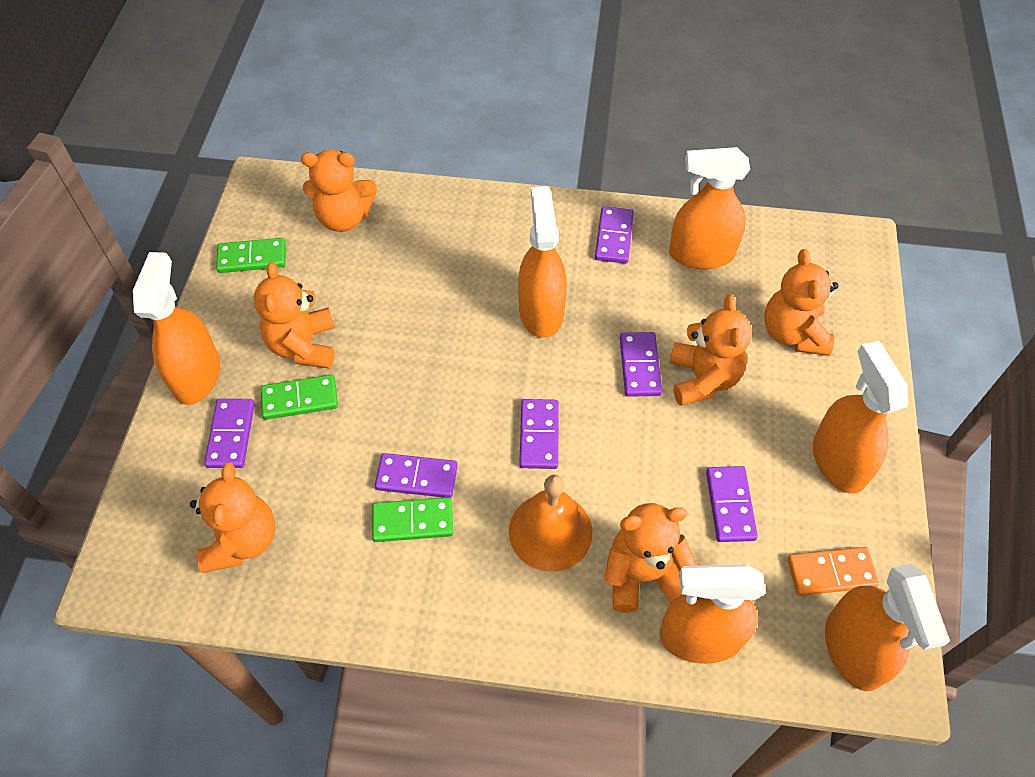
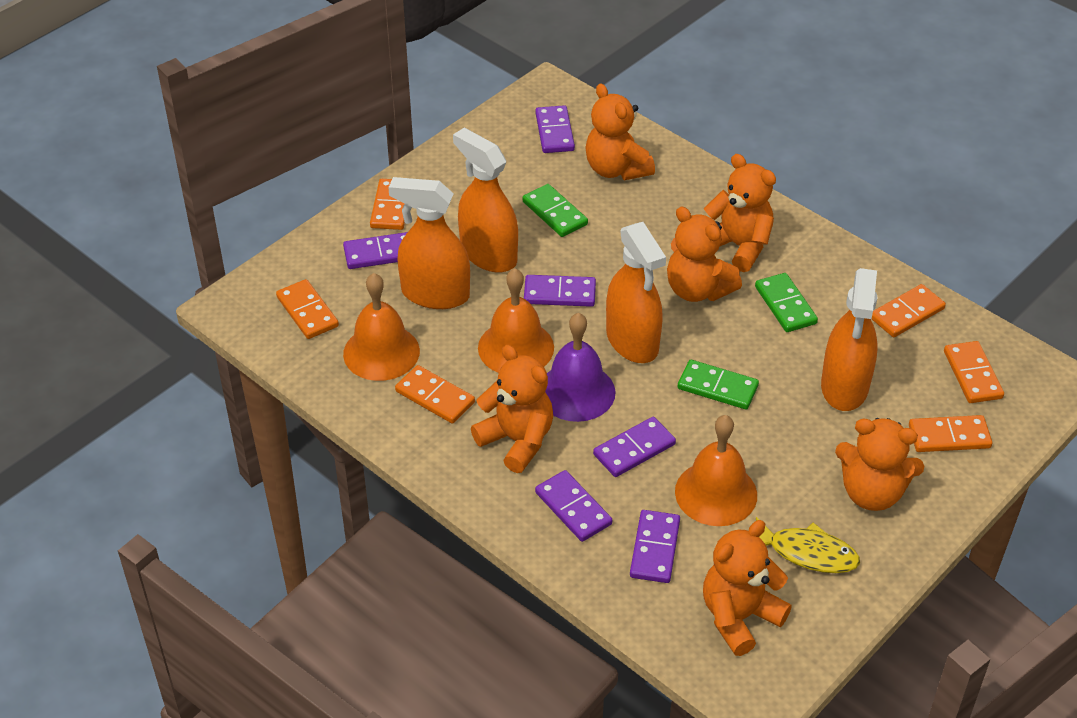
orange bell: 1 -> 3
orange domino: 1 -> 6
orange spray bottle: 6 -> 4
purple bell: 0 -> 1
yellow fish: 0 -> 1

